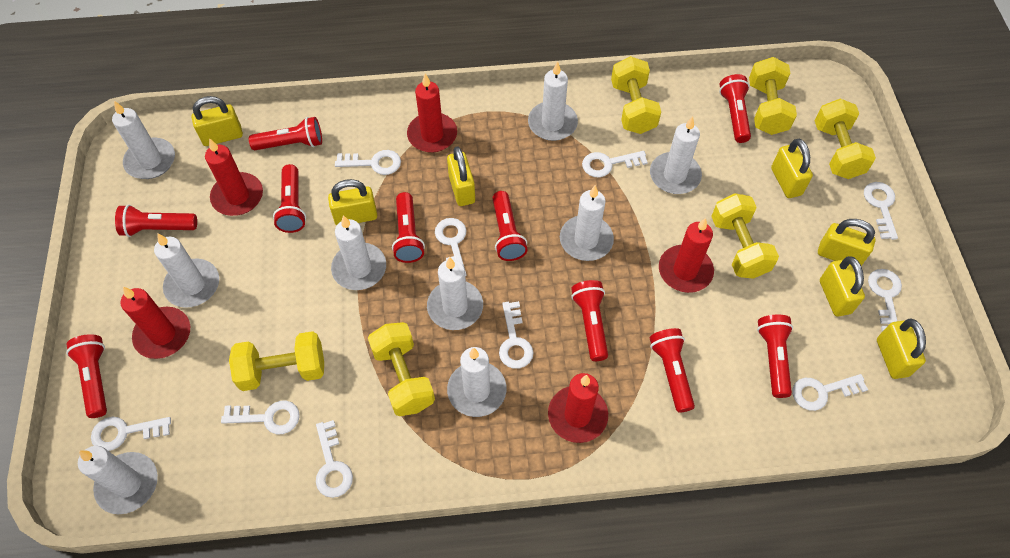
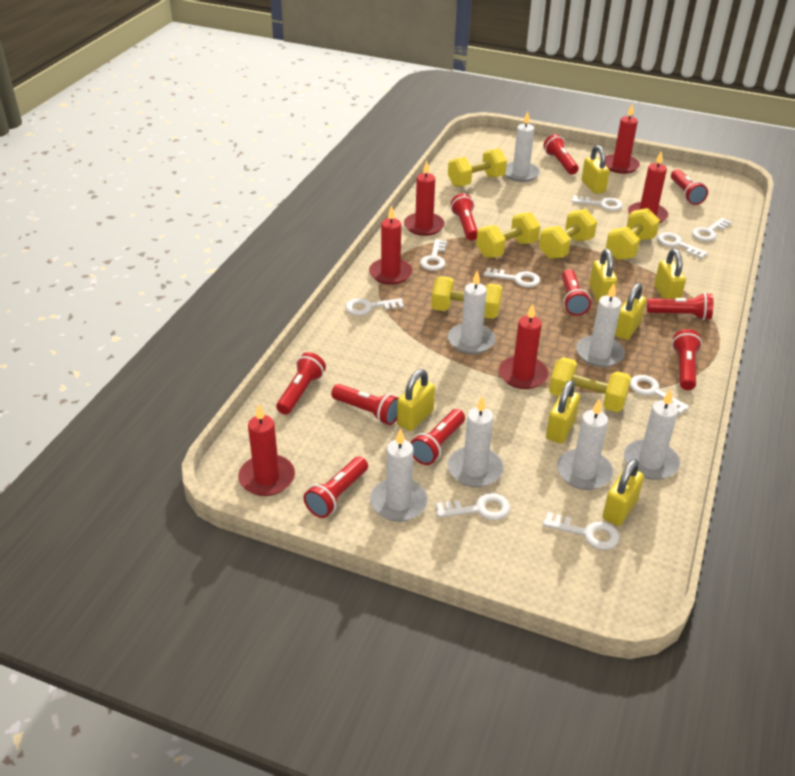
red candle: 5 -> 6
white candle: 9 -> 7
white key: 10 -> 9

